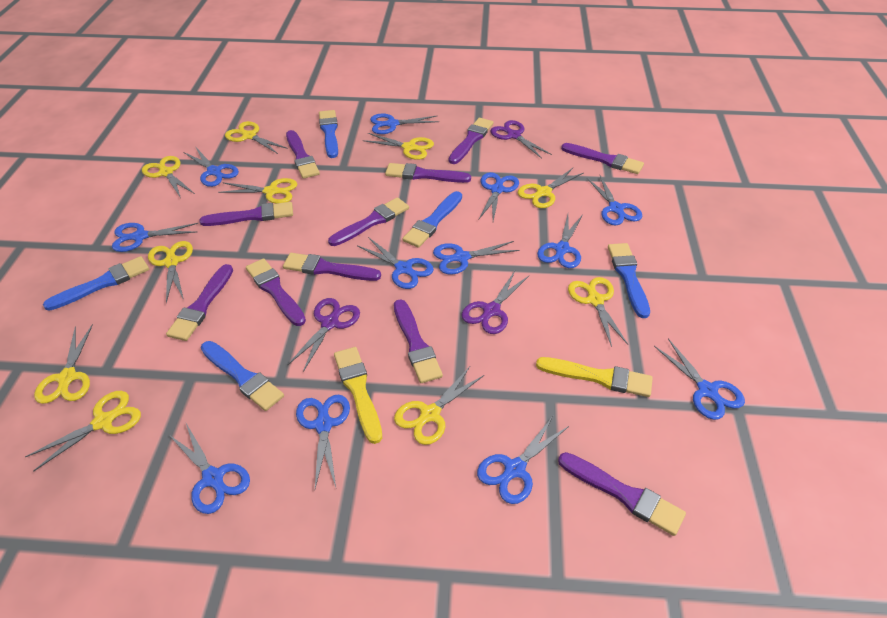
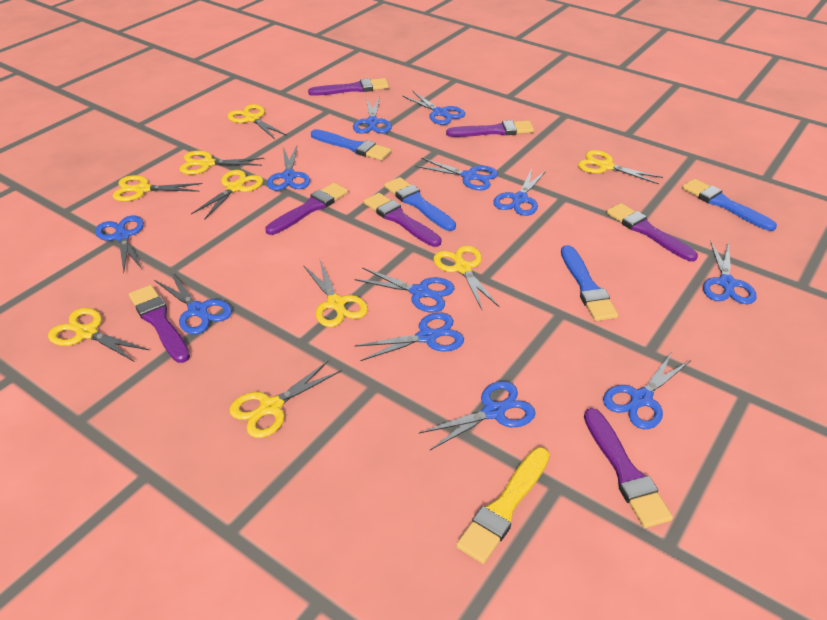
blue brush: 5 -> 4
purple brush: 11 -> 7
purple scissors: 3 -> 0
yellow brush: 2 -> 1
yellow scissors: 10 -> 9

